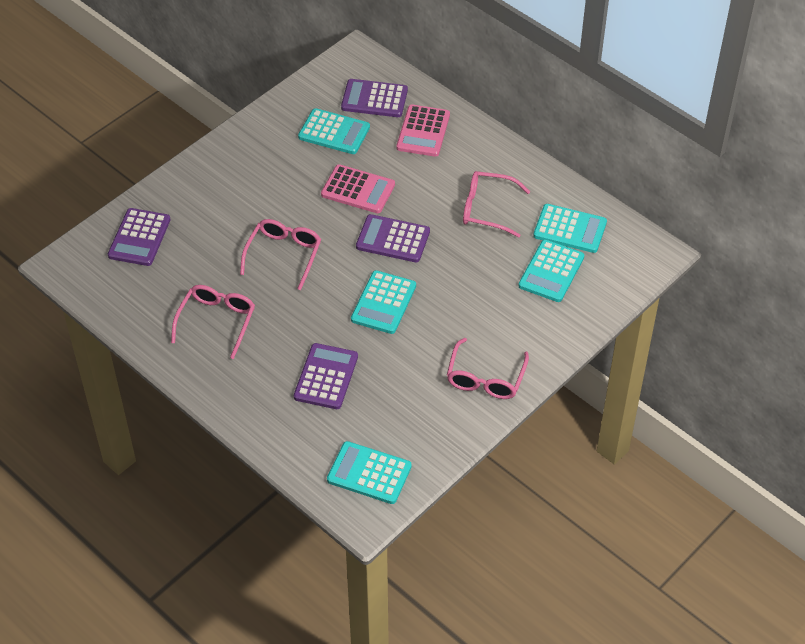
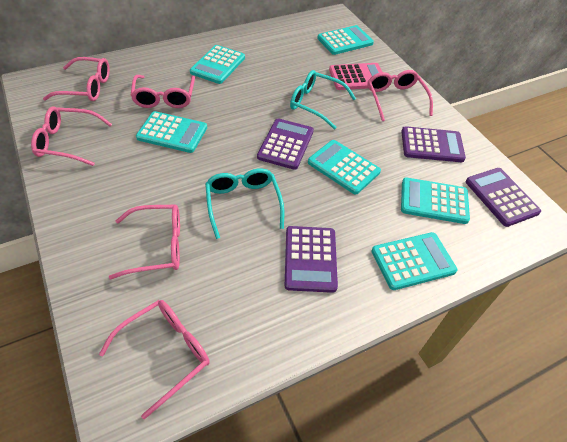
pink calculator: 2 -> 1
pink glasses: 4 -> 6
turquoise calculator: 5 -> 6
turquoise glasses: 0 -> 2

